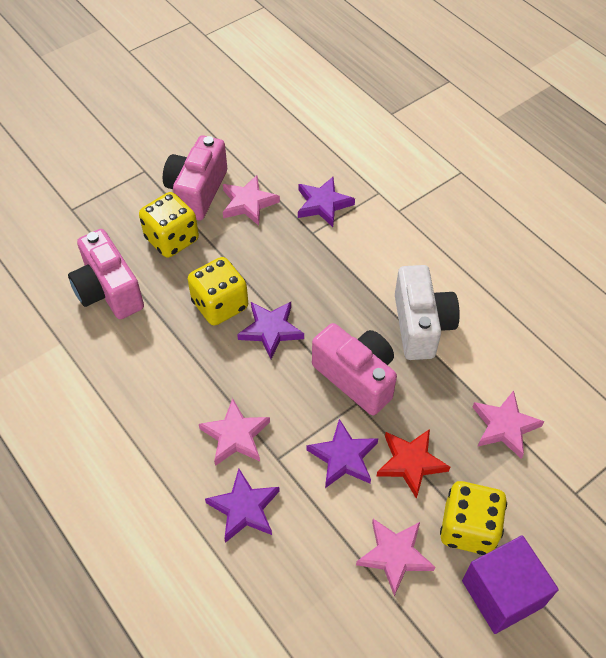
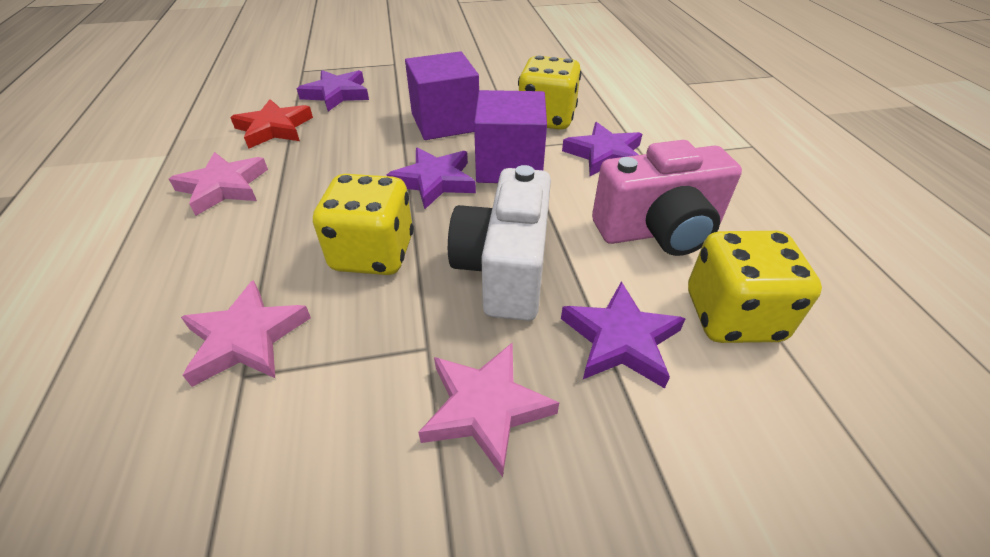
pink camera: 3 -> 1
pink star: 4 -> 3
purple cube: 1 -> 2

